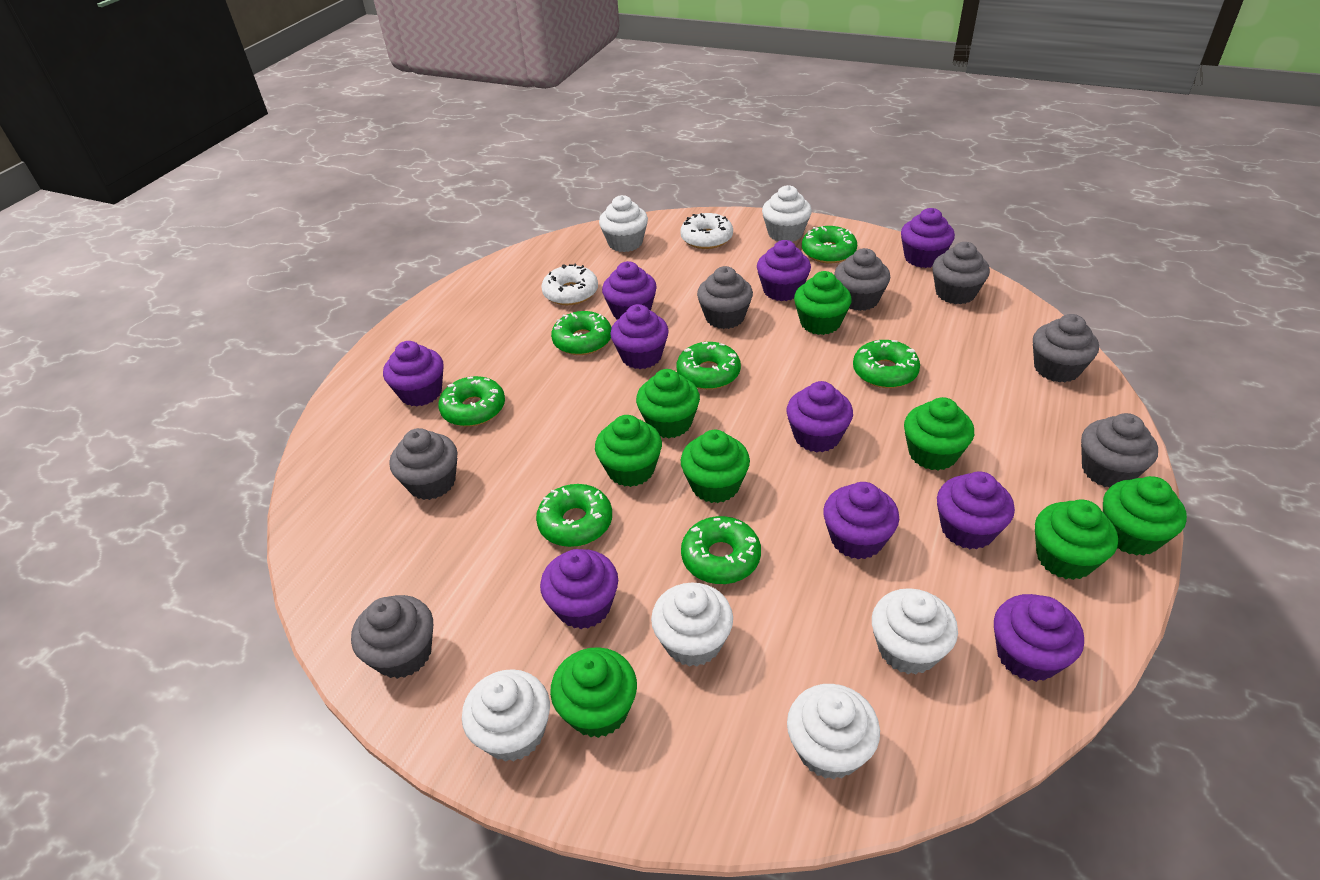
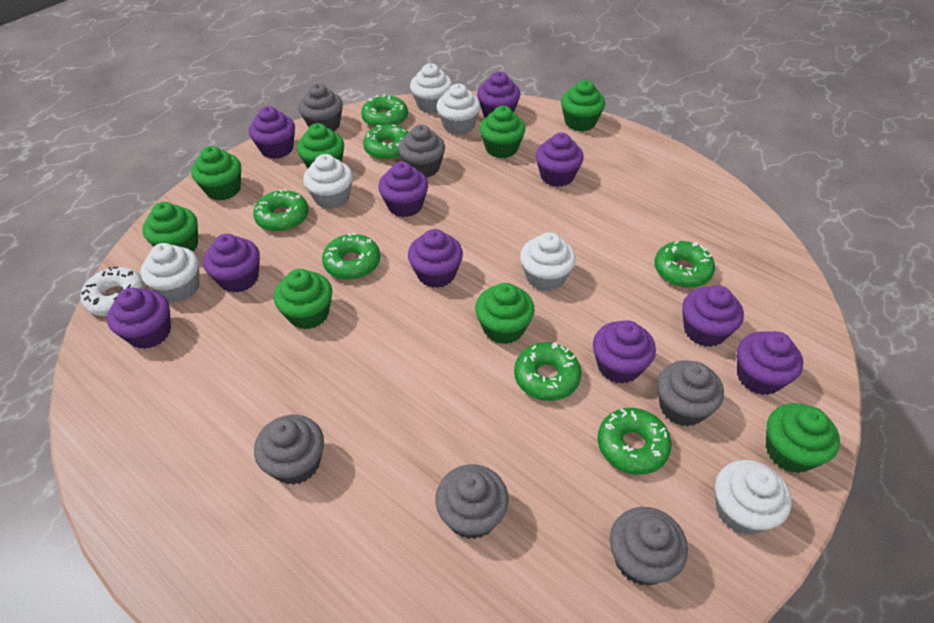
grey cupcake: 7 -> 6
white donut: 2 -> 1

